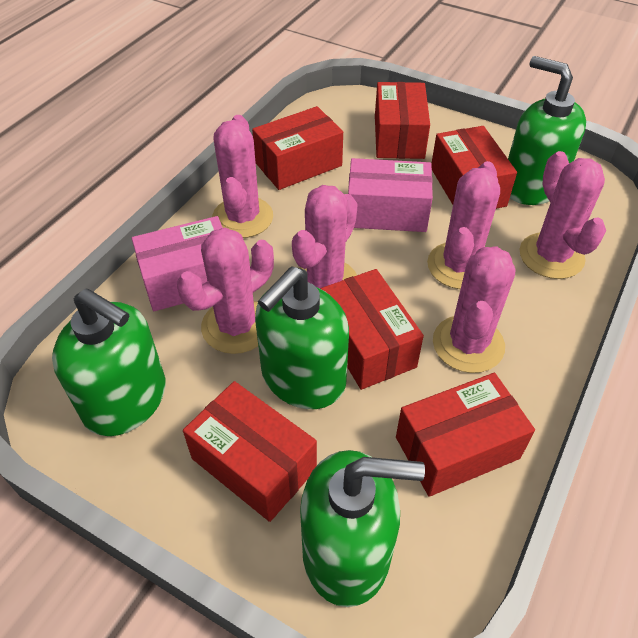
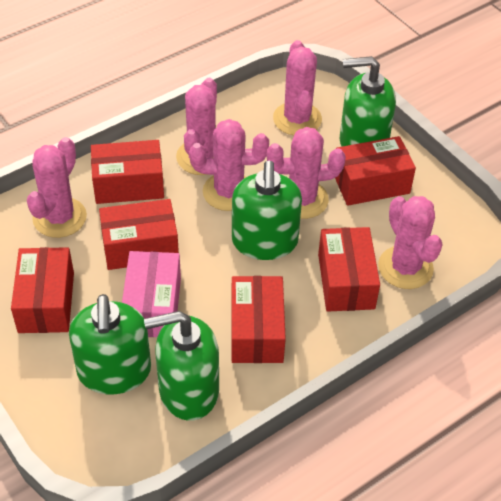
pink box: 2 -> 1

